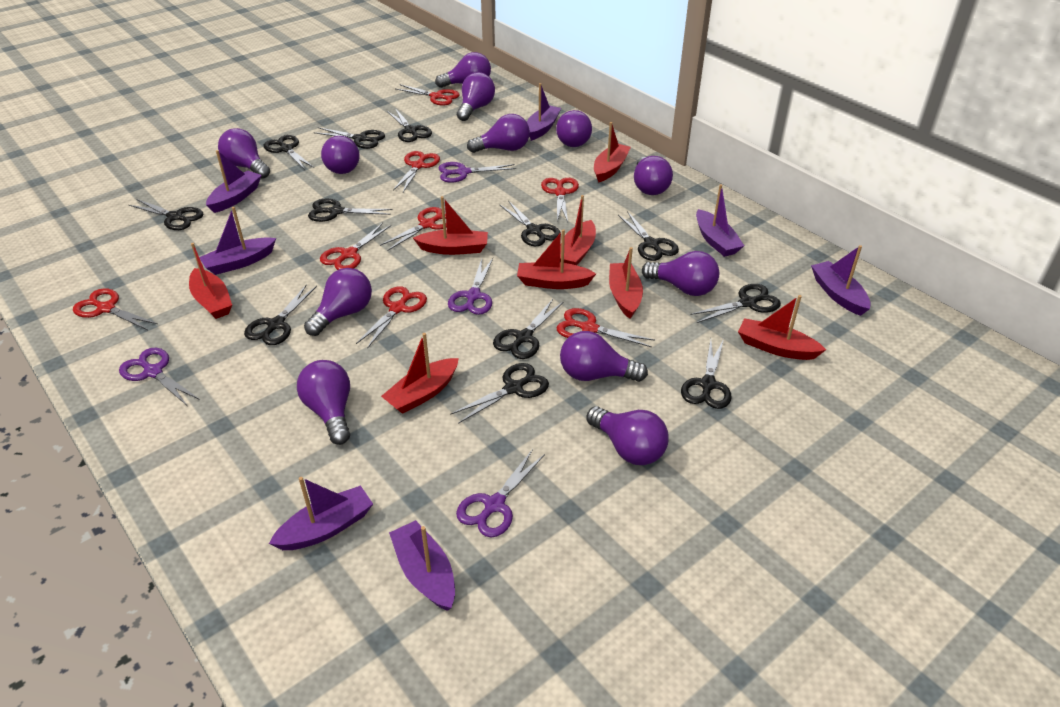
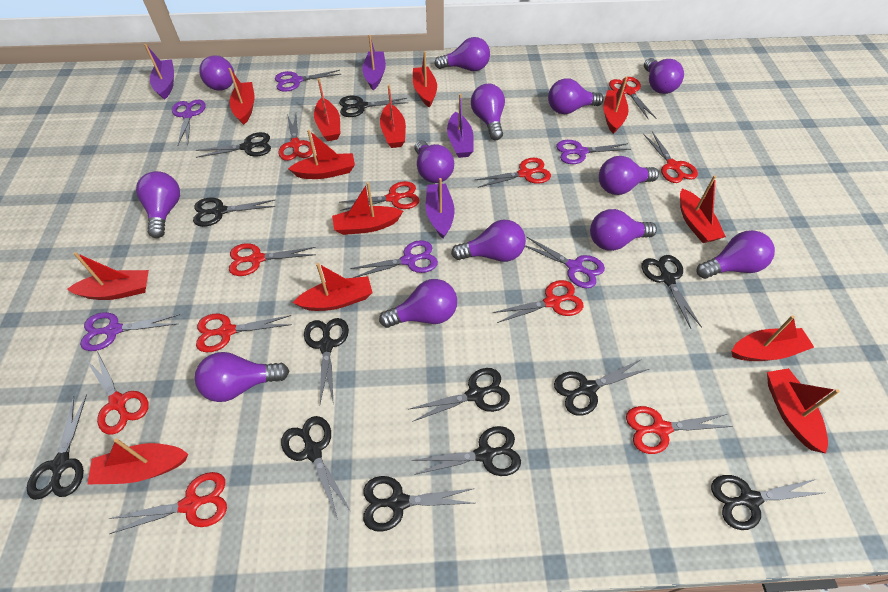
purple boat: 7 -> 4
purple light bulb: 12 -> 13
purple scissors: 4 -> 6
red boat: 8 -> 13
red scissors: 8 -> 11

